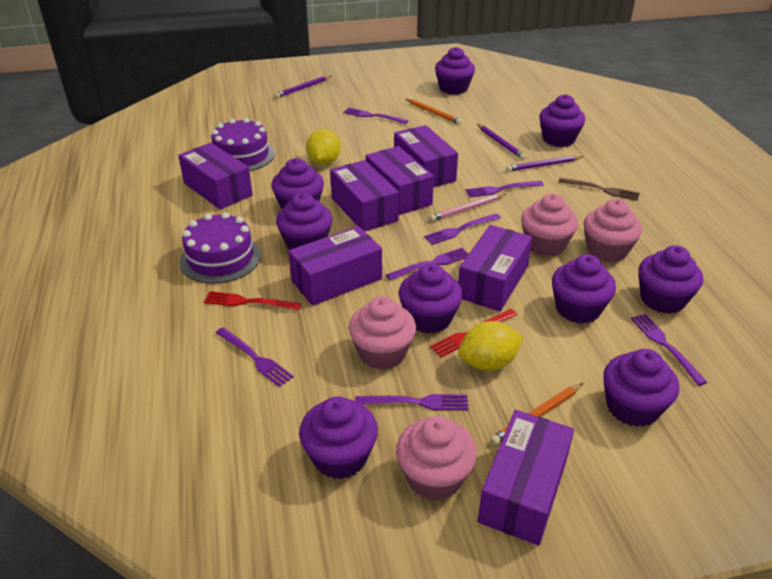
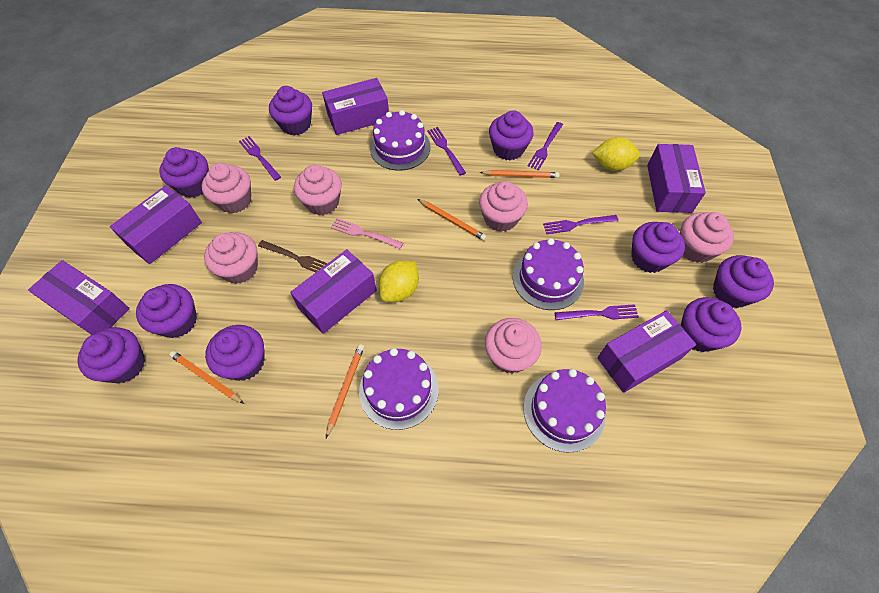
orange pencil: 2 -> 4
pink cupcake: 4 -> 6
pink fork: 0 -> 1
pink pencil: 1 -> 0
purple box: 7 -> 6
purple cake: 2 -> 4
purple fork: 7 -> 5
purple pencil: 3 -> 0
red fork: 2 -> 0

